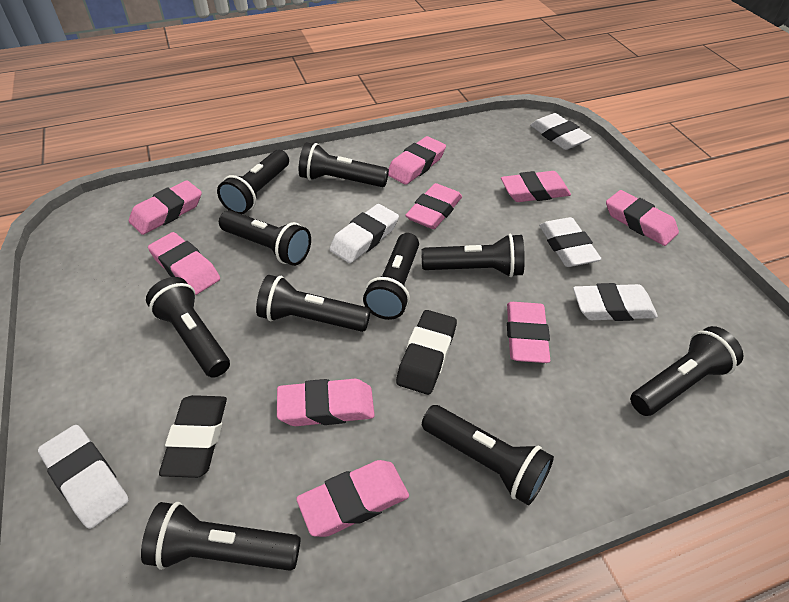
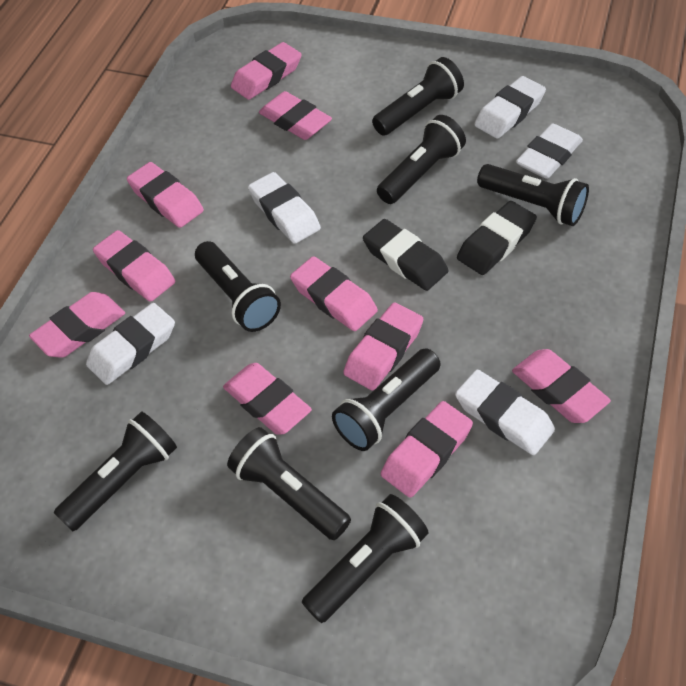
black flashlight: 10 -> 8
pink eraser: 9 -> 10

